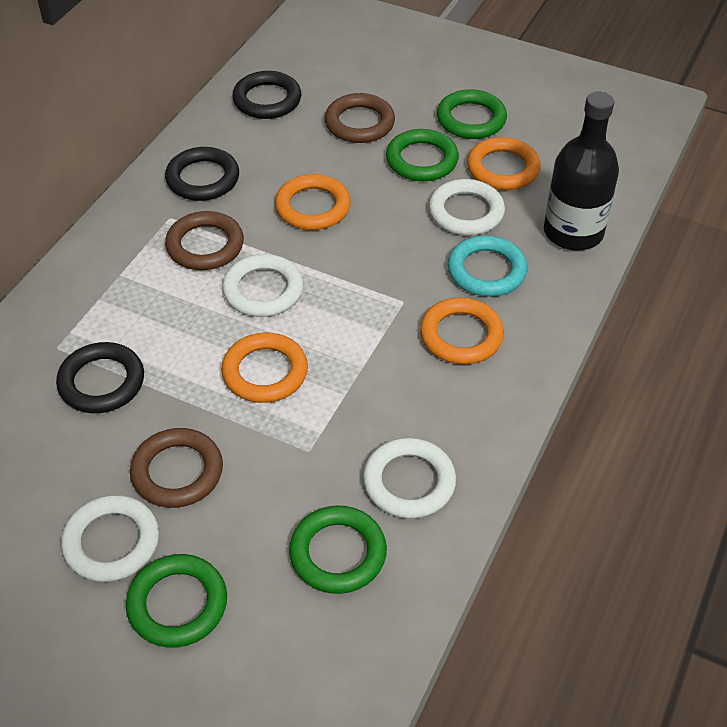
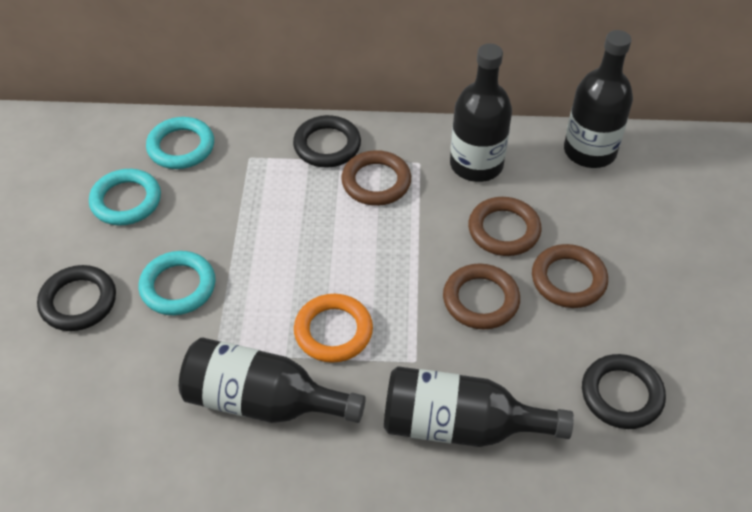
black bottle: 1 -> 4
brown ring: 3 -> 4
green ring: 4 -> 0
orange ring: 4 -> 1
turquoise ring: 1 -> 3
white ring: 4 -> 0

